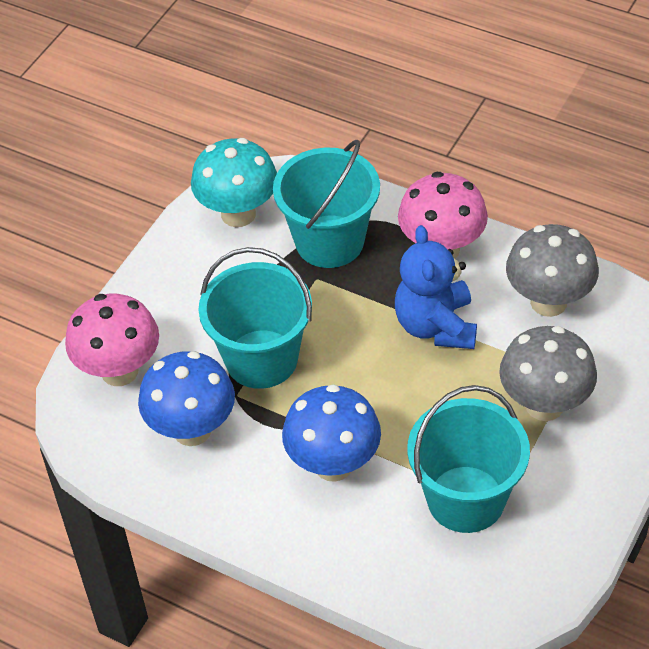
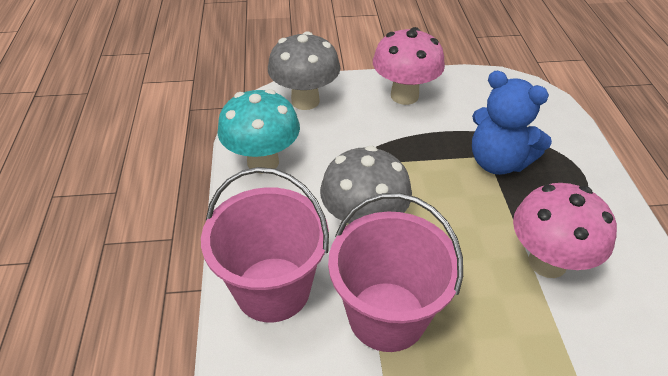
blue mushroom: 2 -> 0
pink bucket: 0 -> 2
turquoise bucket: 3 -> 0

